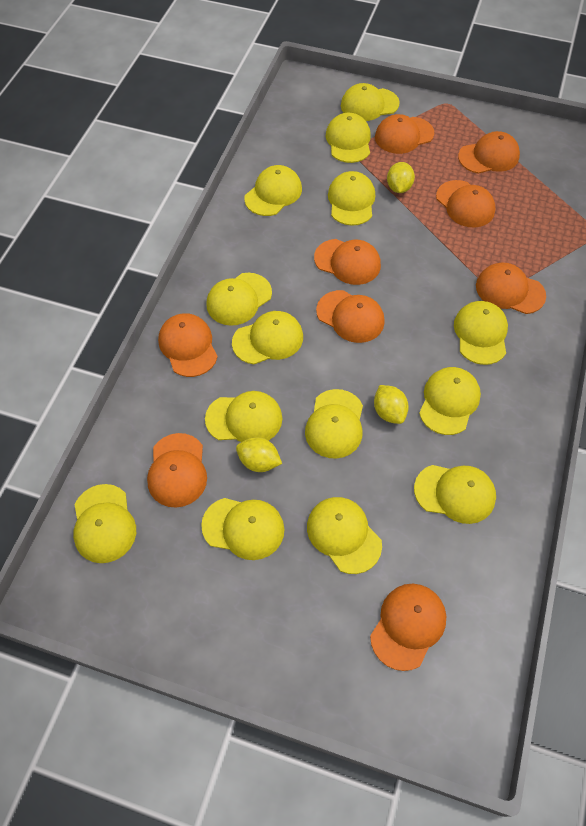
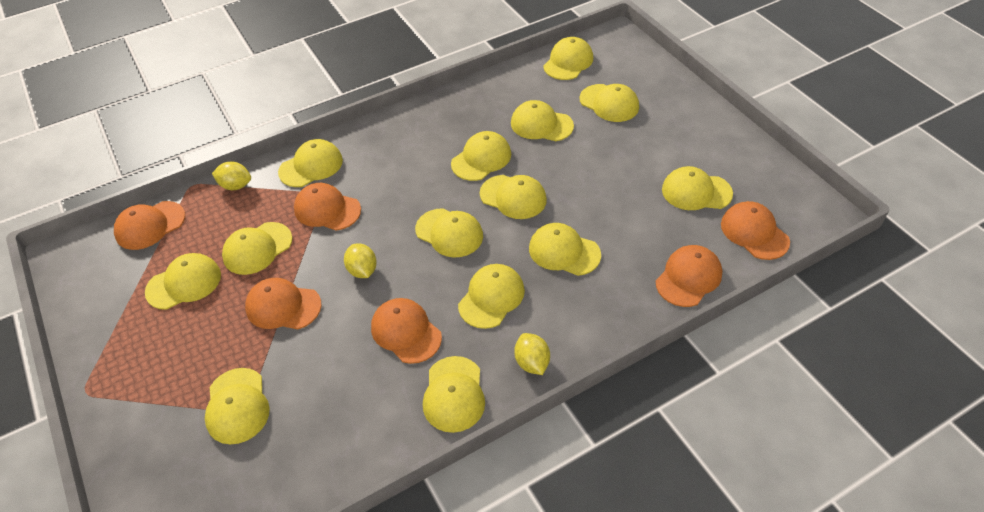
orange cap: 9 -> 6

